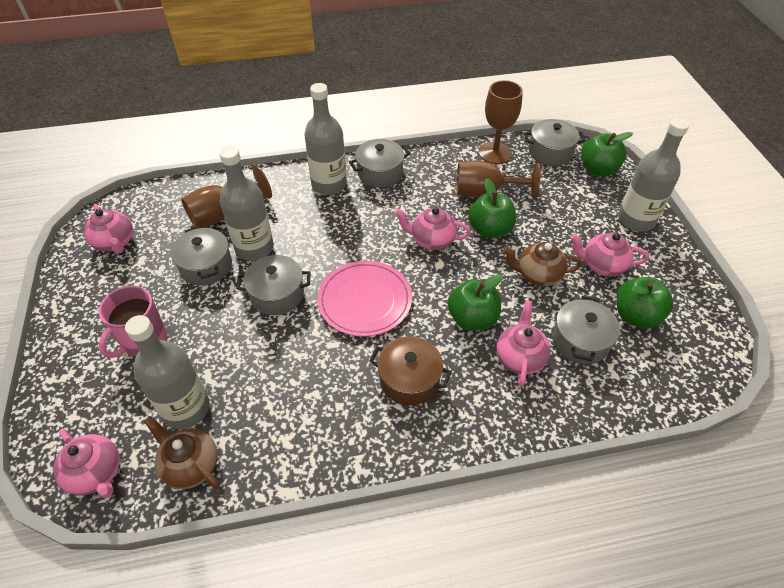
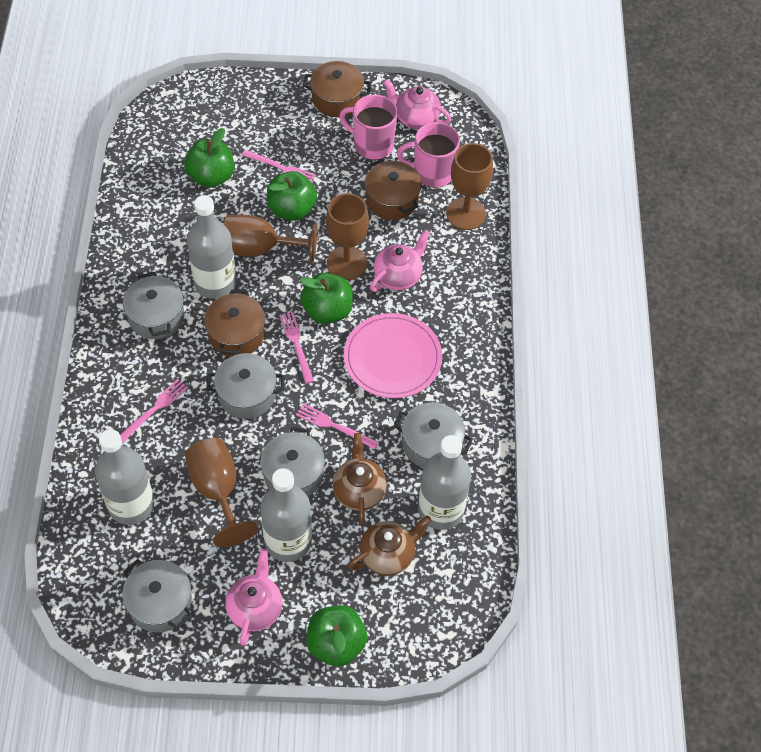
brown goblet: 3 -> 4
brown pot: 1 -> 3
pink fork: 0 -> 4
pink mug: 1 -> 2
pink teapot: 5 -> 3

